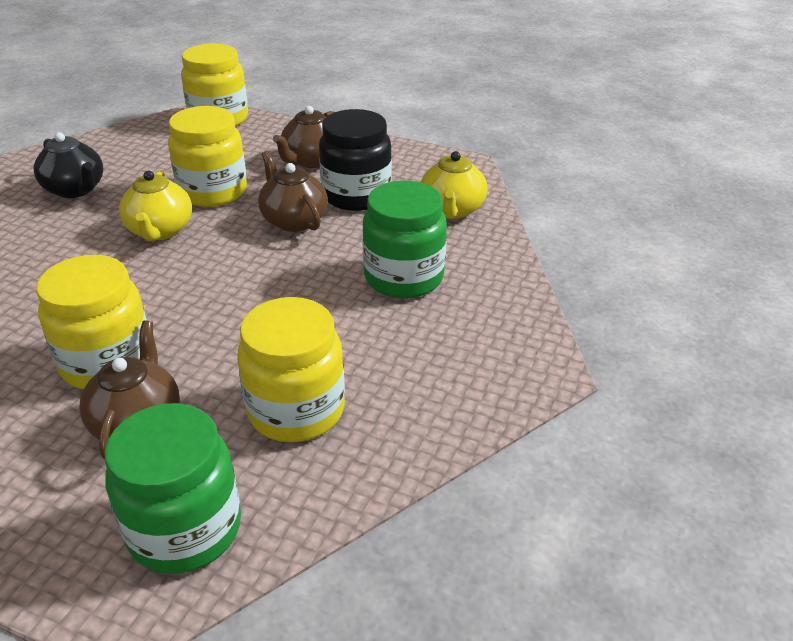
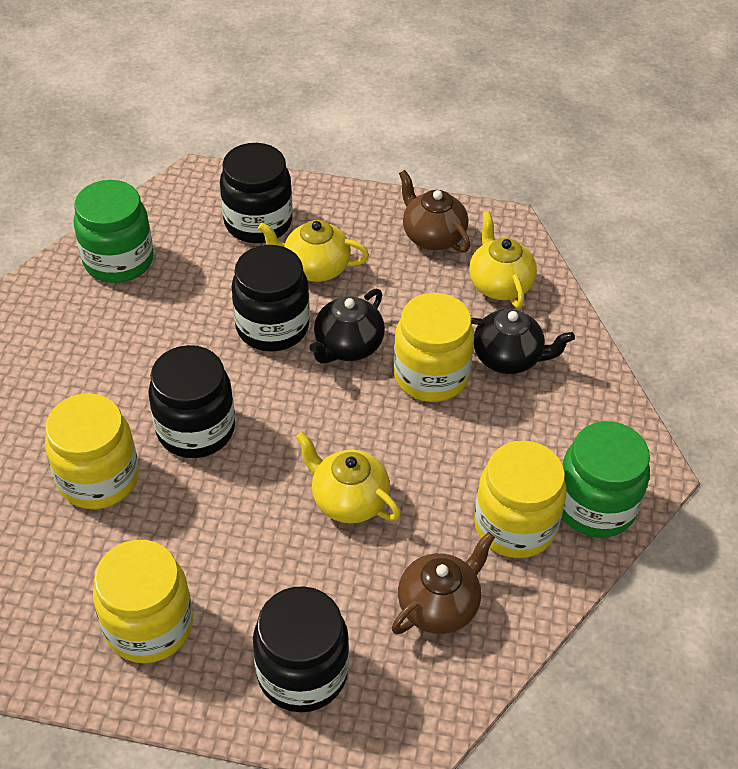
black jar: 1 -> 4
black teapot: 1 -> 2
brown teapot: 3 -> 2
yellow teapot: 2 -> 3

